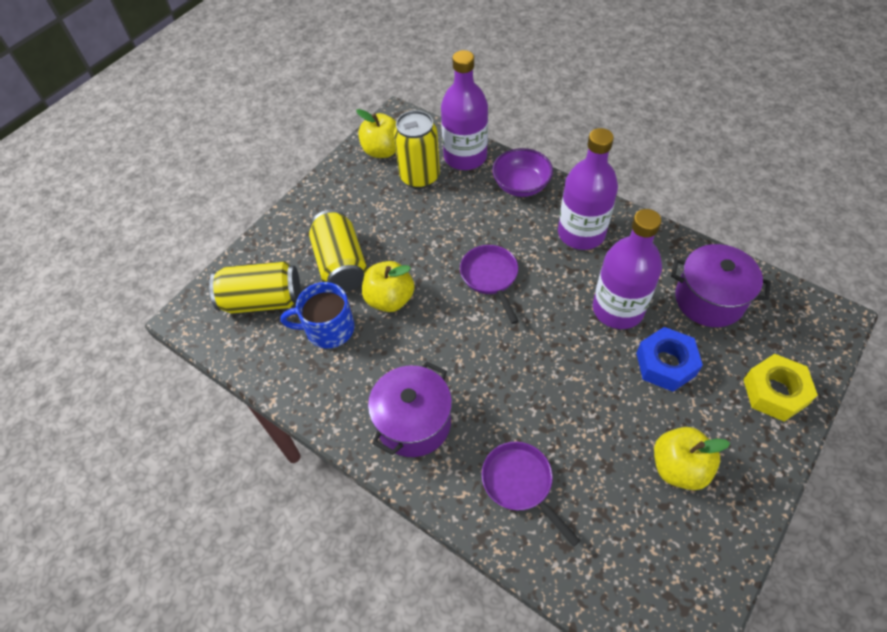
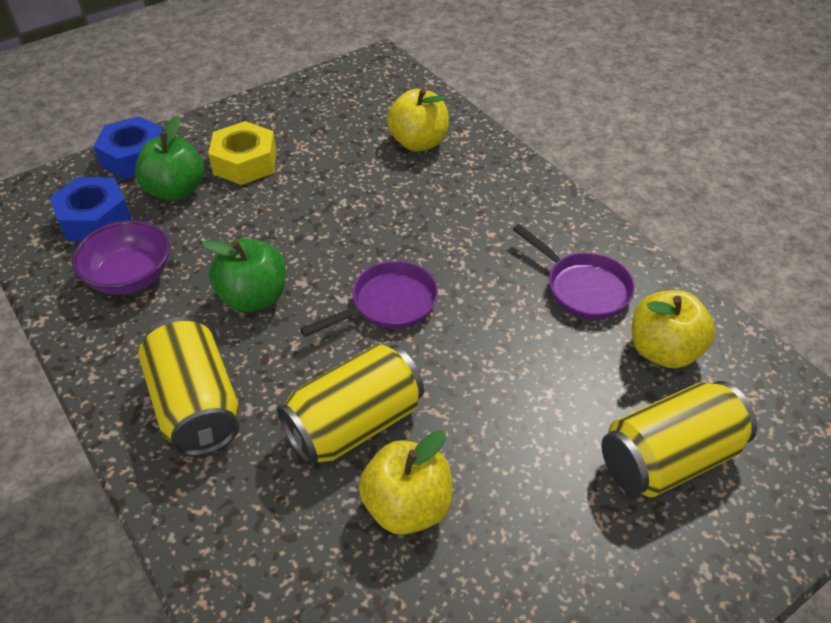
blue mug: 1 -> 0
blue nut: 1 -> 2
green apple: 0 -> 2
purple bottle: 3 -> 0
purple pot: 2 -> 0

